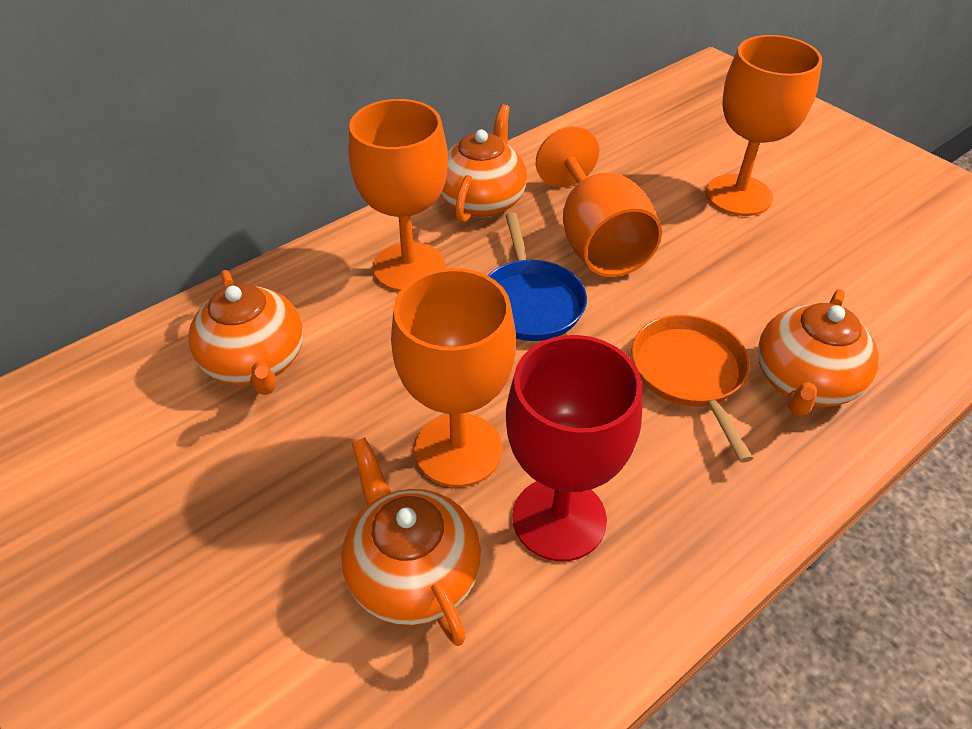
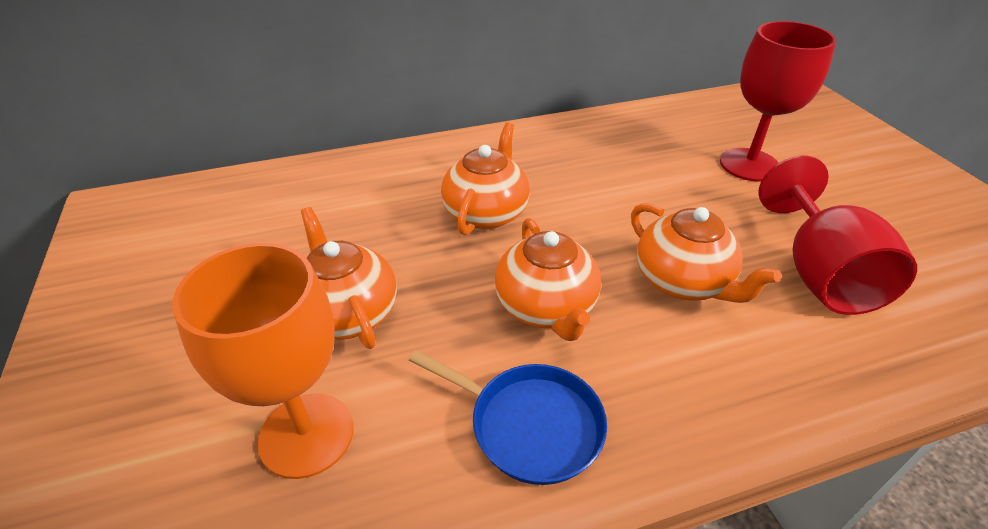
orange goblet: 4 -> 1
orange pan: 1 -> 0
red goblet: 1 -> 2

